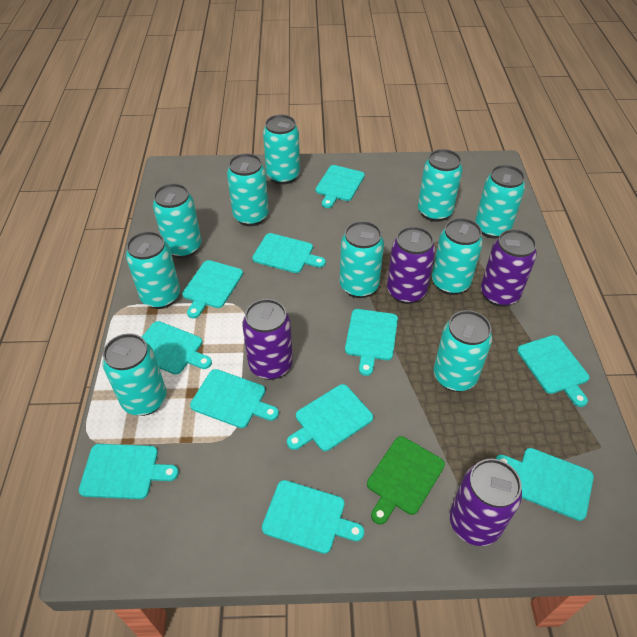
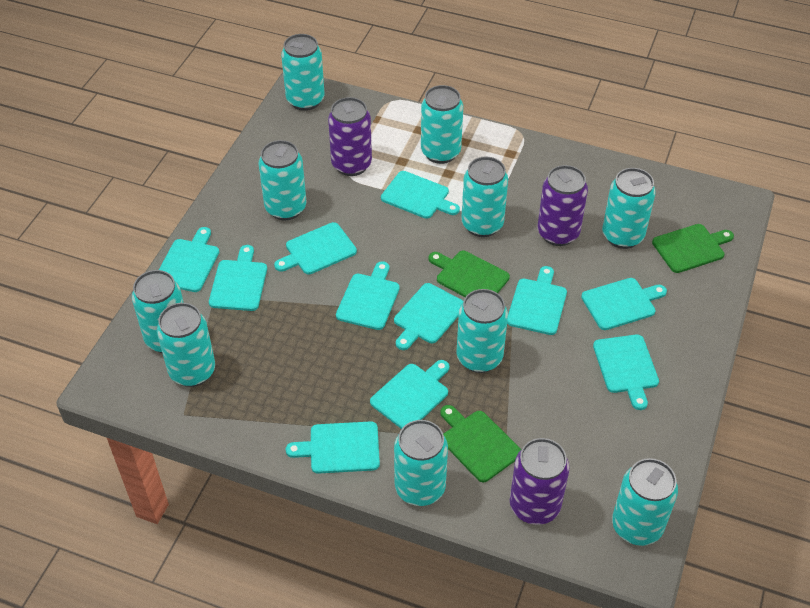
green cutting board: 1 -> 3
purple can: 4 -> 3

